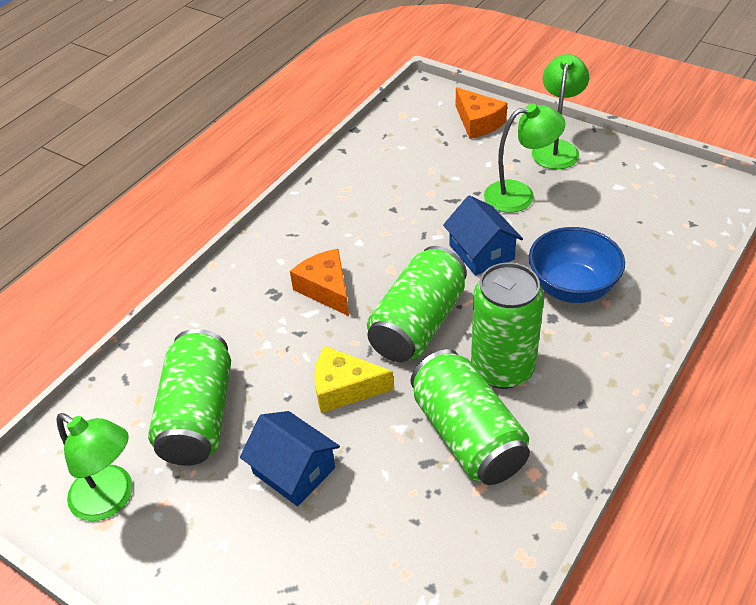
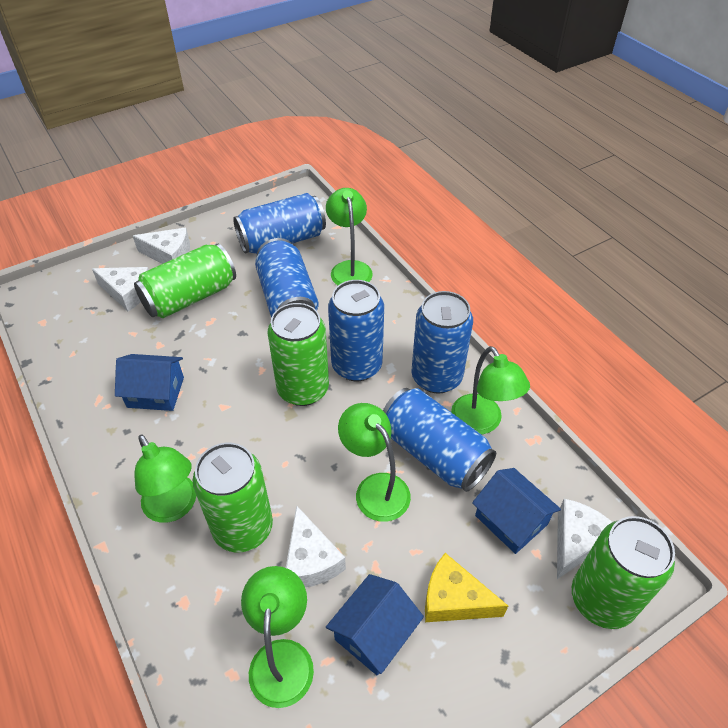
blue bowl: 1 -> 0
blue can: 0 -> 5
blue house: 2 -> 3
green lamp: 3 -> 5
orange cheese: 2 -> 0
white cheese: 0 -> 4

